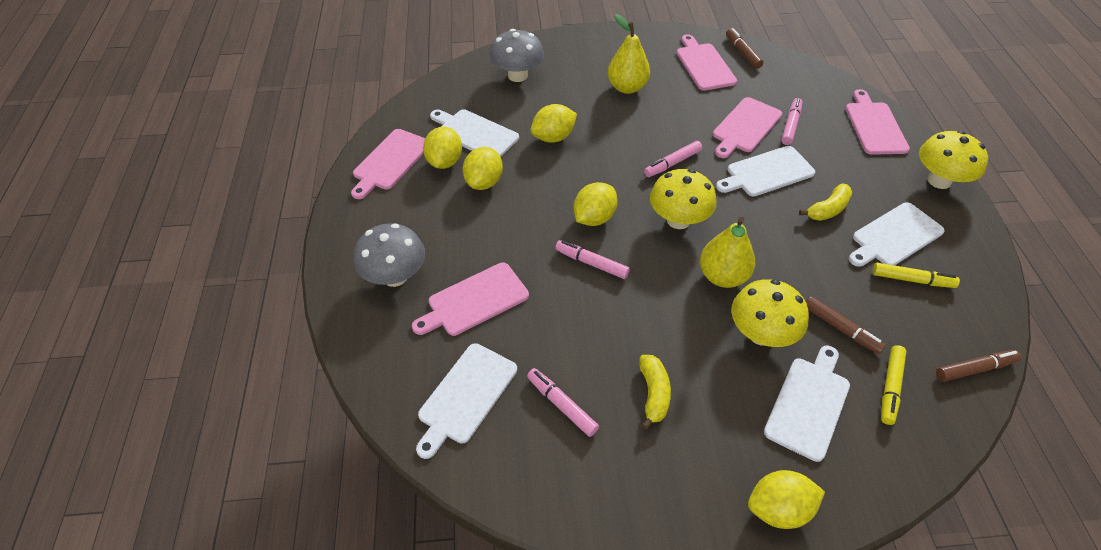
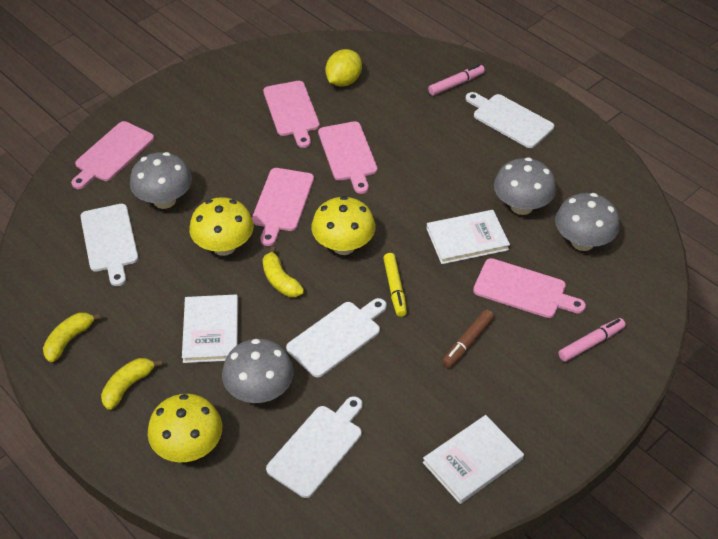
brown marker: 3 -> 1
grey mushroom: 2 -> 4
pink marker: 4 -> 2
white book: 0 -> 3
white cutting board: 5 -> 4
yellow banana: 2 -> 3
yellow lemon: 5 -> 1
yellow marker: 2 -> 1
yellow pear: 2 -> 0

